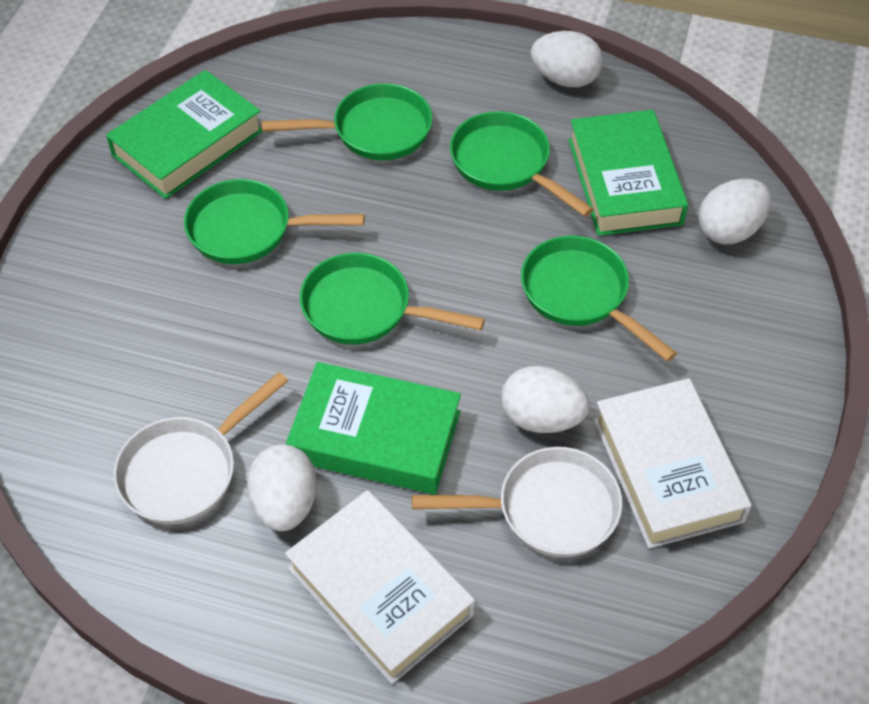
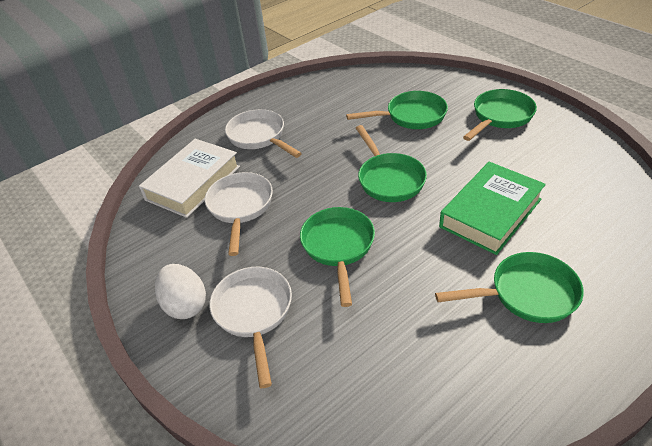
green book: 3 -> 1
white book: 2 -> 1
white egg: 4 -> 1
white pan: 2 -> 3

